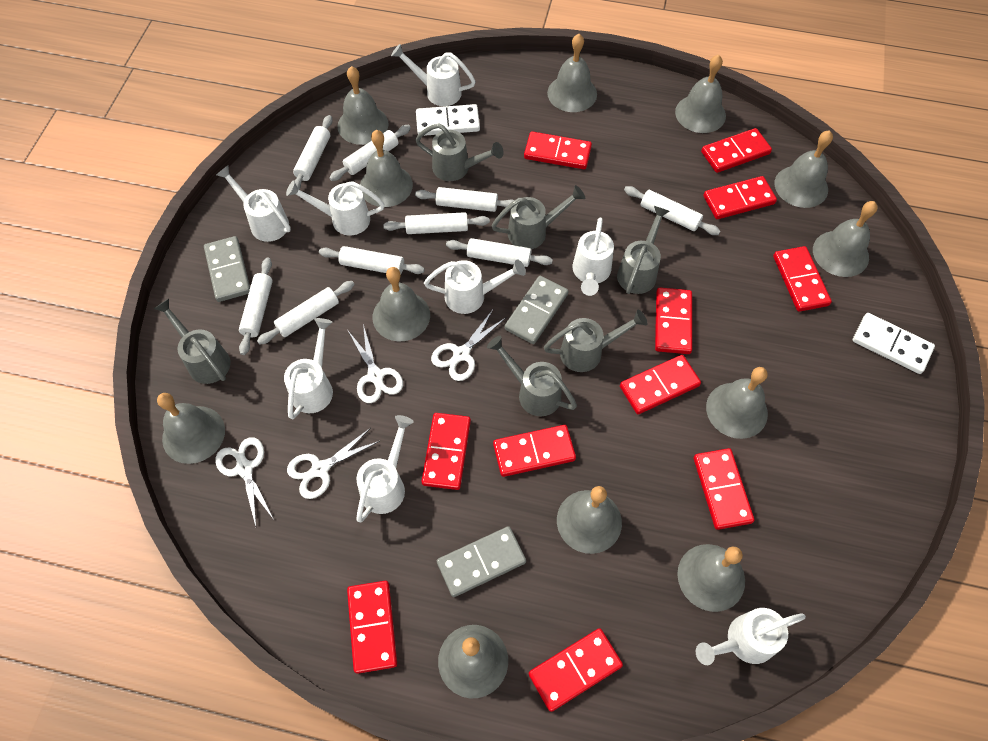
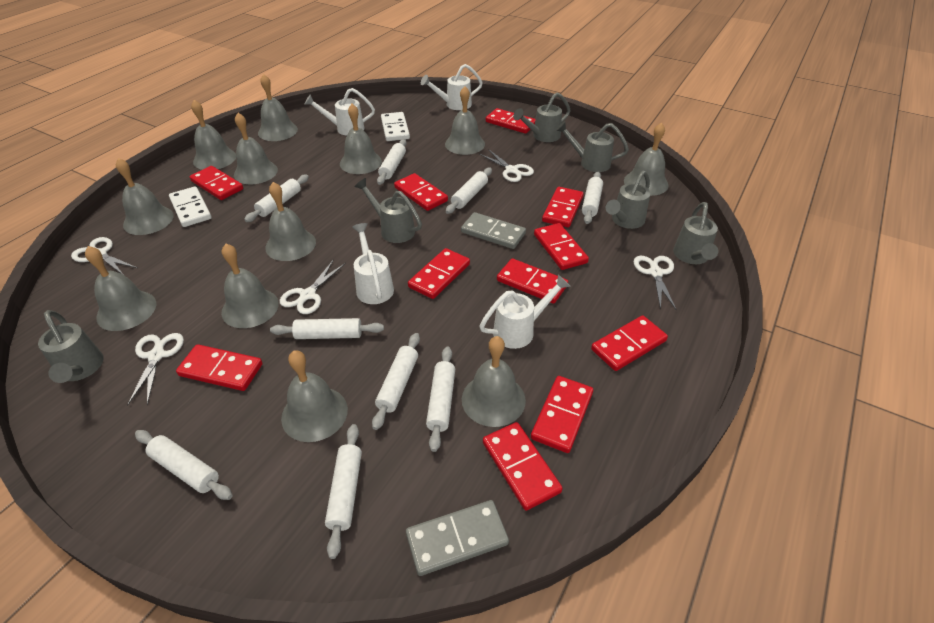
grey domino: 3 -> 2
white scissors: 4 -> 5
white watering can: 8 -> 4

